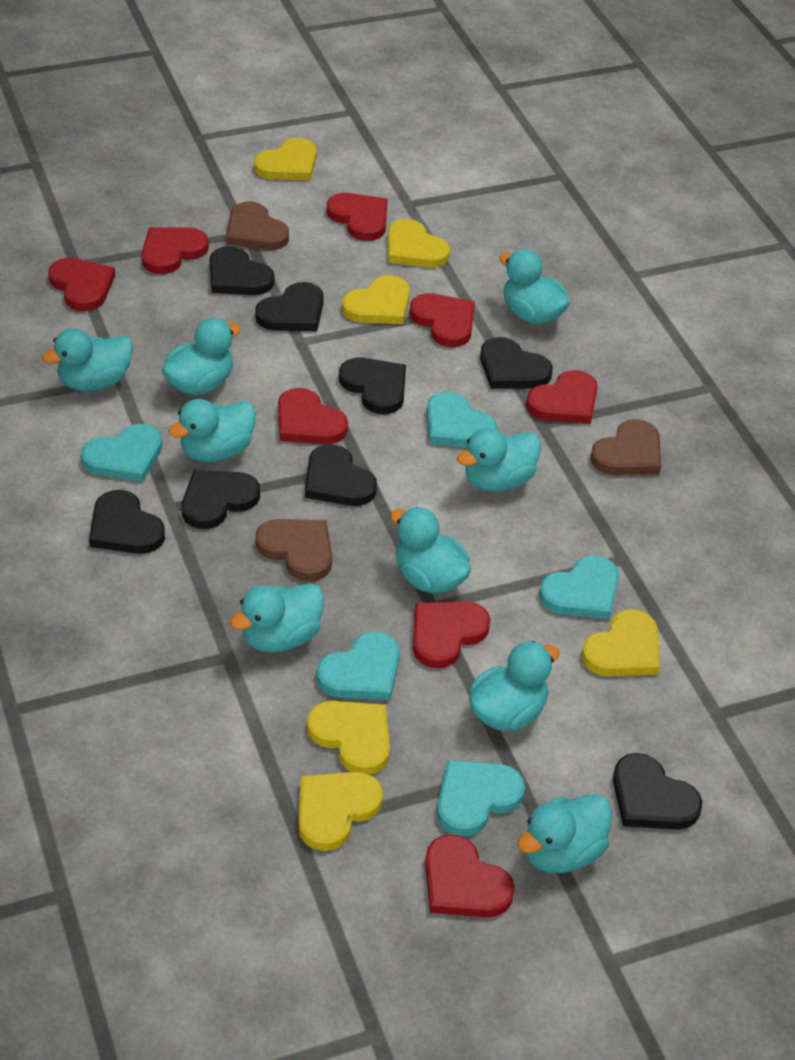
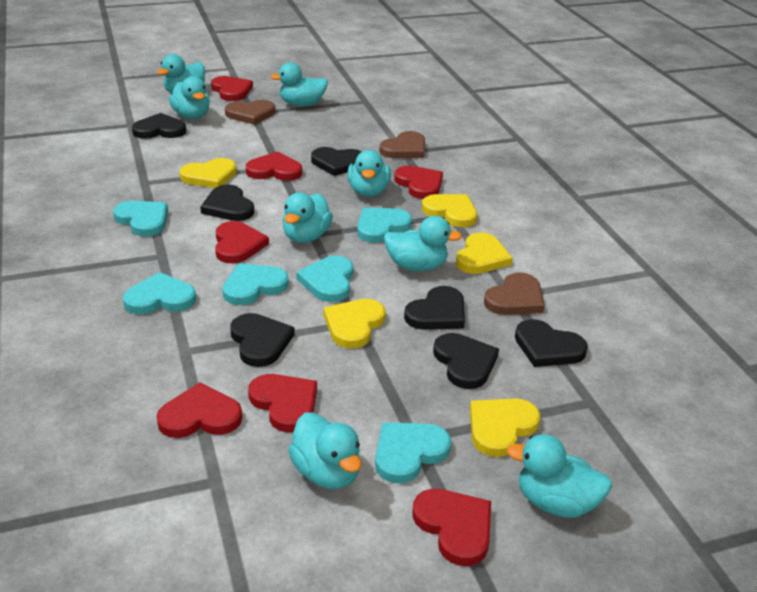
black heart: 8 -> 7
red heart: 8 -> 7
turquoise duck: 9 -> 8
turquoise heart: 5 -> 6
yellow heart: 6 -> 5

